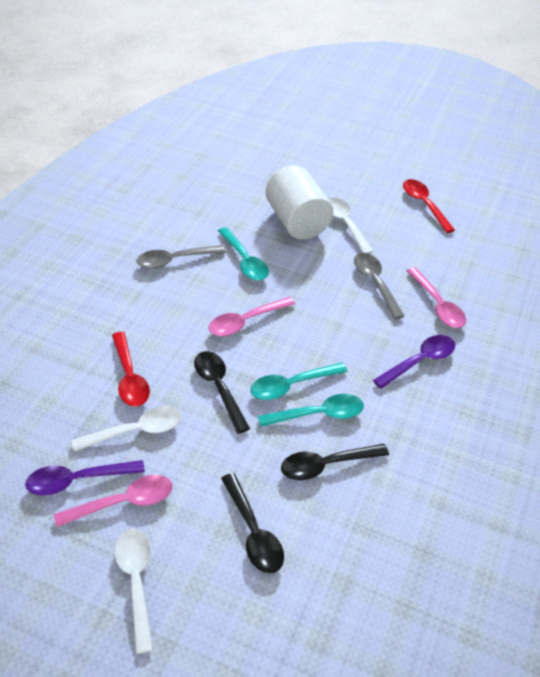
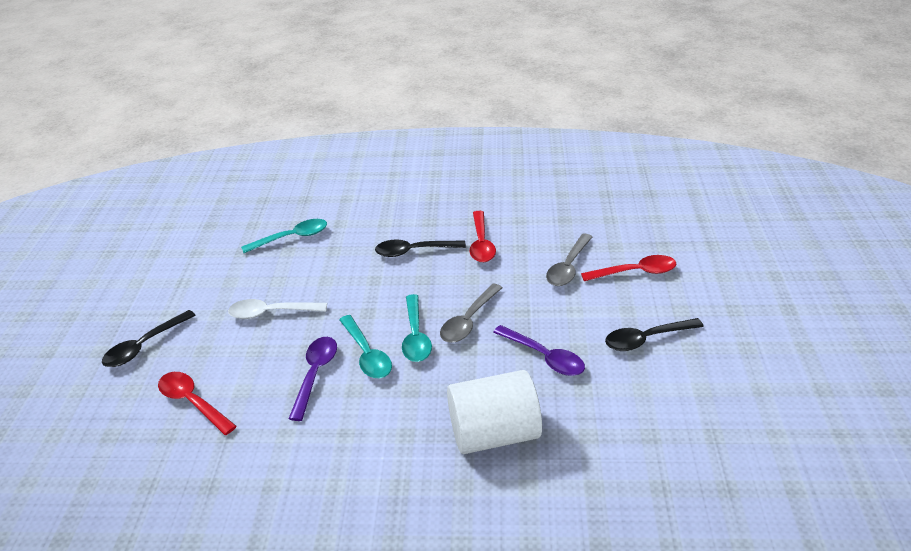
pink spoon: 3 -> 0
red spoon: 2 -> 3
white spoon: 3 -> 1

